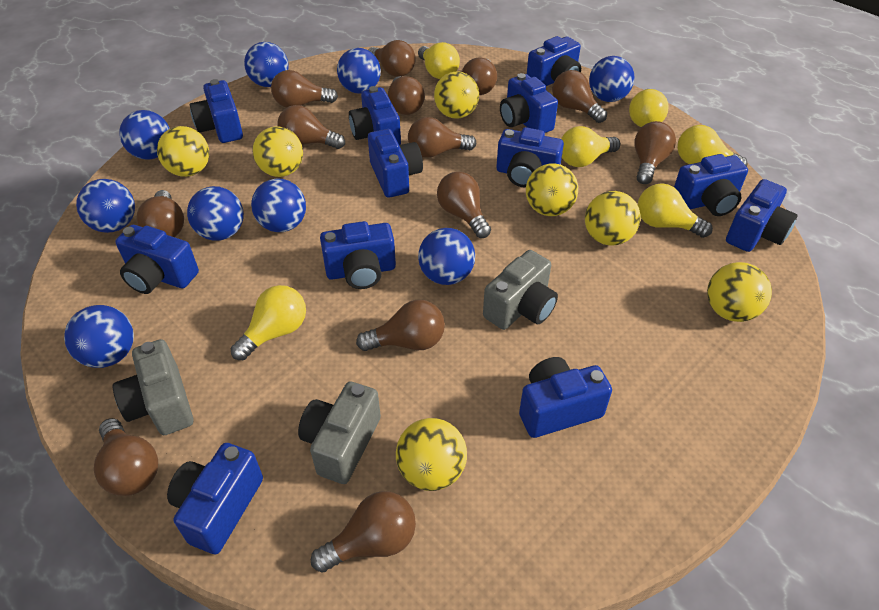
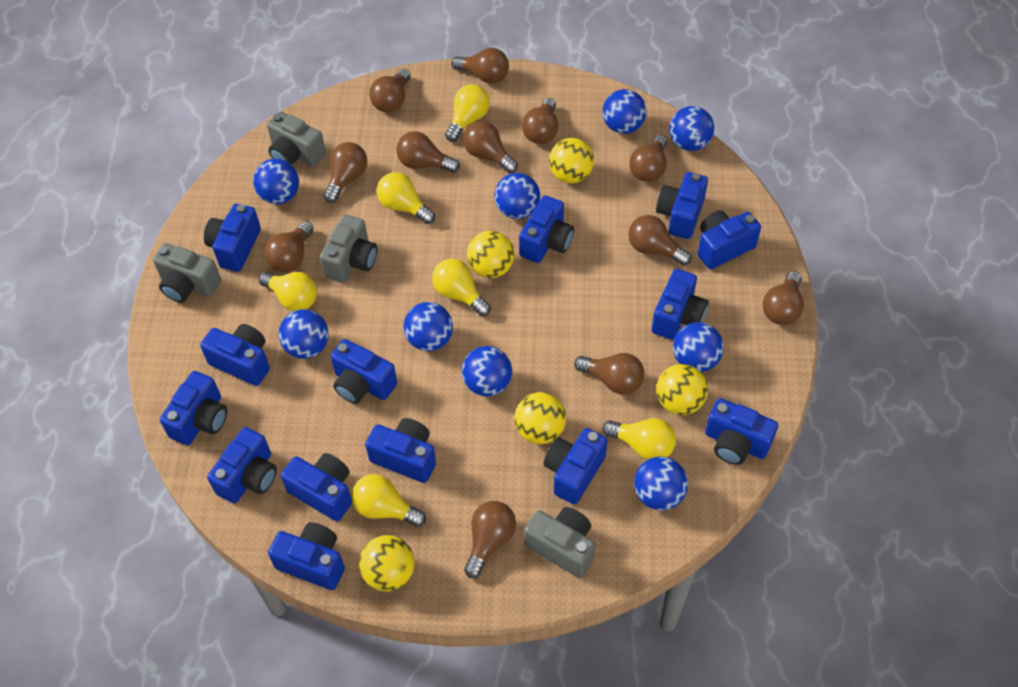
blue camera: 12 -> 14
brown light bulb: 13 -> 12
grey camera: 3 -> 4
yellow ball: 7 -> 5

